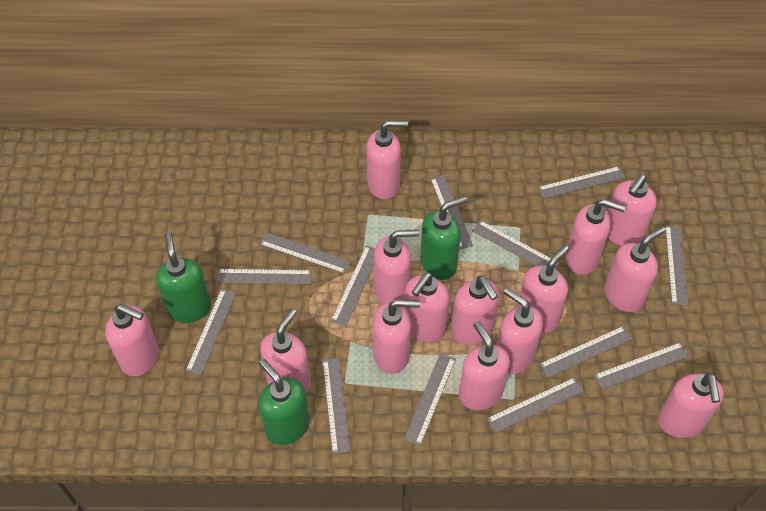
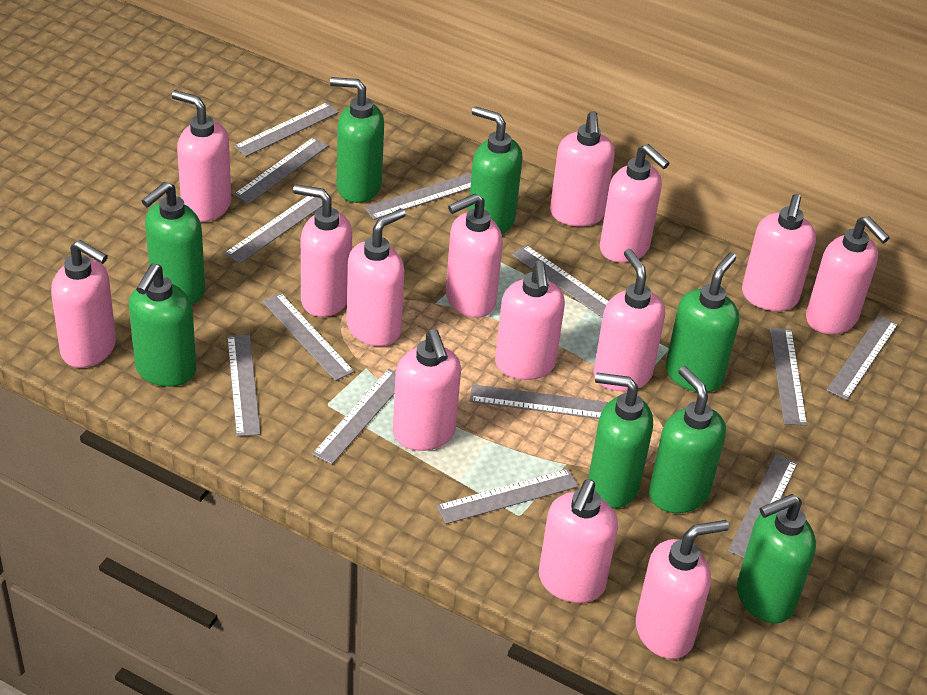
green soap dispenser: 3 -> 8

